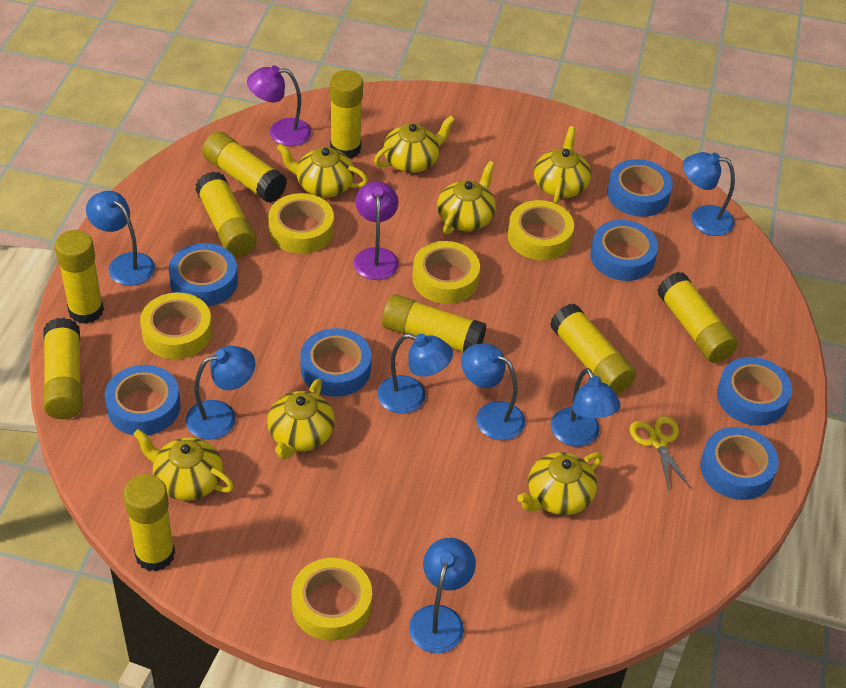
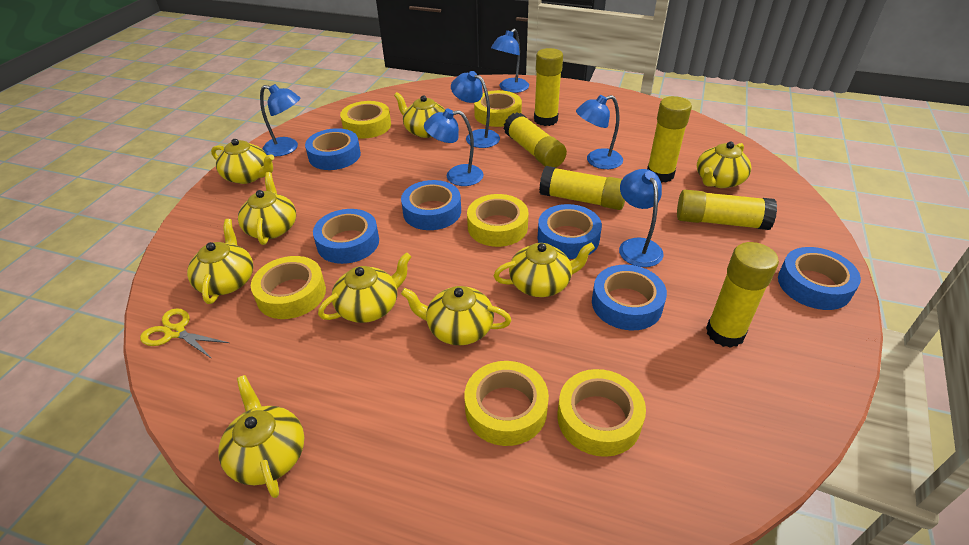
blue lamp: 7 -> 6
blue tape: 7 -> 6
purple lamp: 2 -> 0
yellow glue stick: 9 -> 6
yellow tape: 5 -> 6
yellow teapot: 7 -> 9

